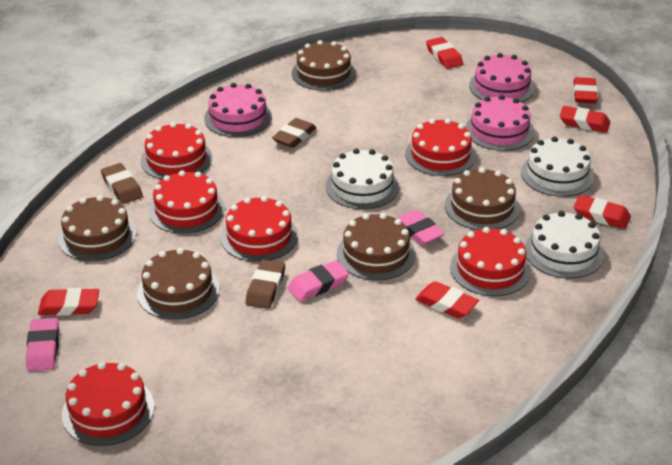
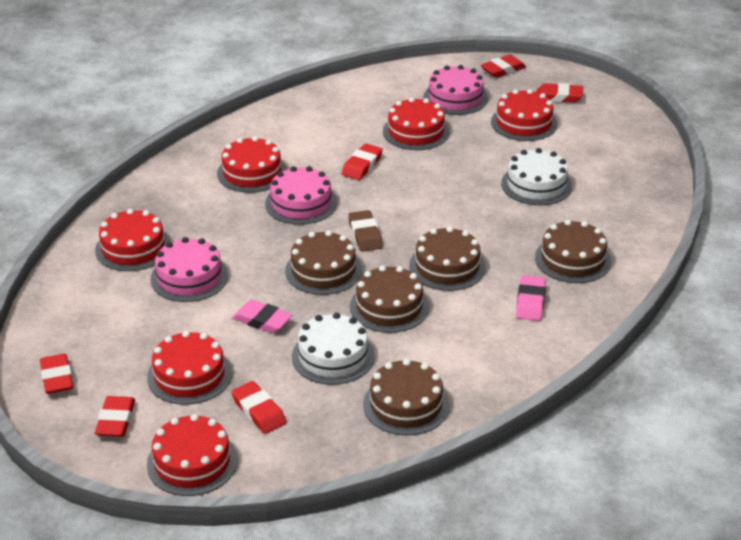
brown eraser: 3 -> 1
pink eraser: 3 -> 2
white cake: 3 -> 2

